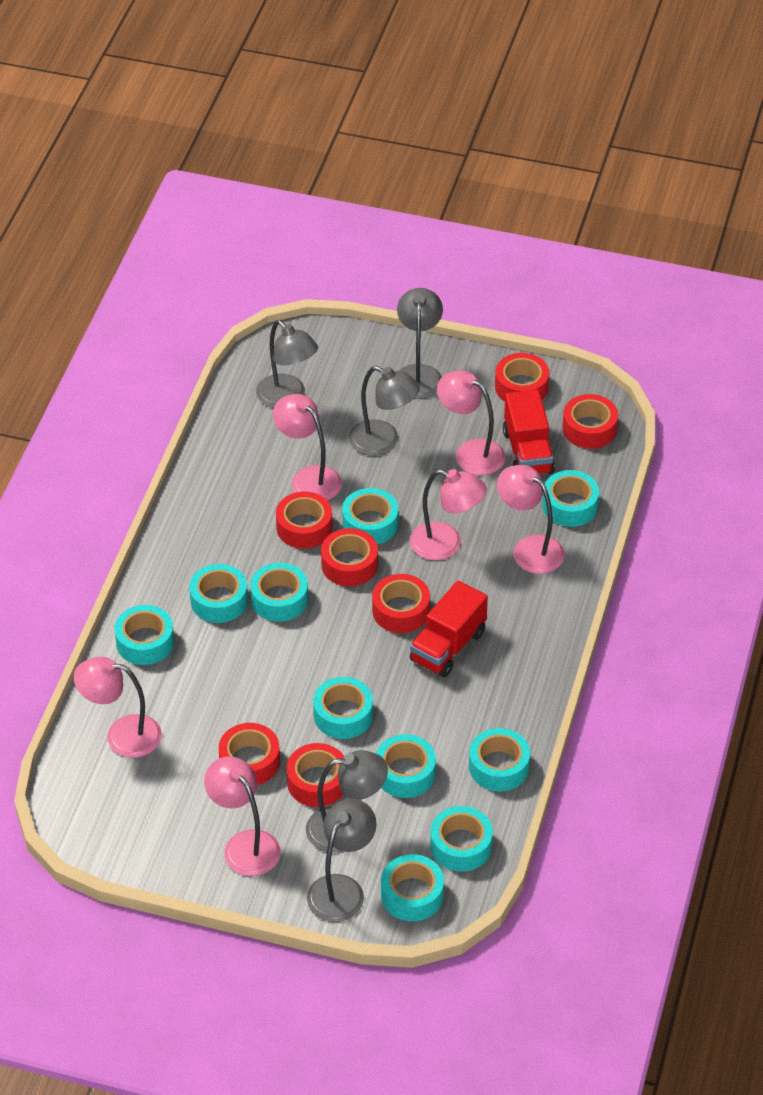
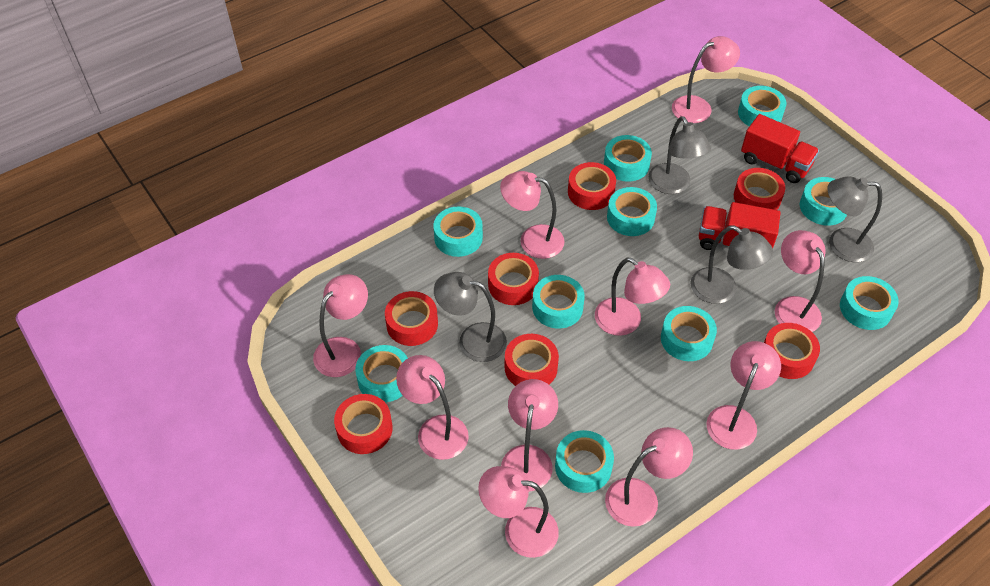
grey lamp: 5 -> 4
pink lamp: 6 -> 10

